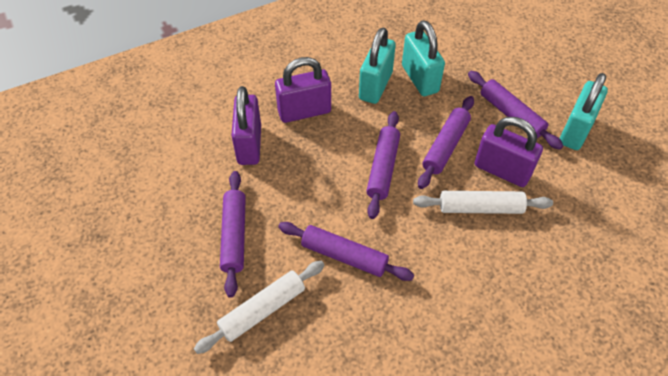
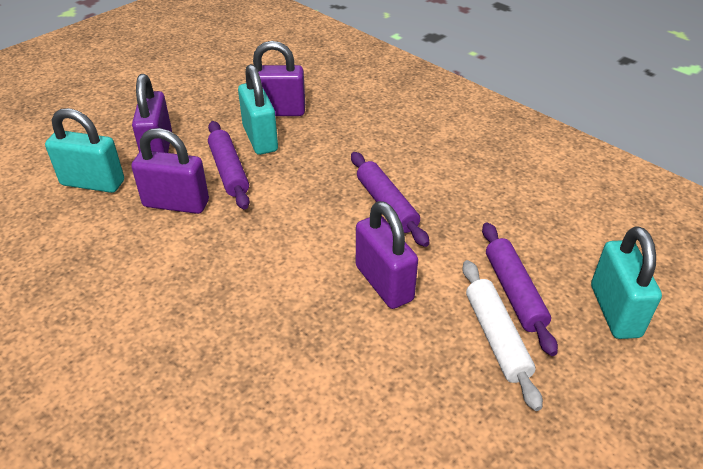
purple padlock: 3 -> 4
purple rolling pin: 5 -> 3
white rolling pin: 2 -> 1

